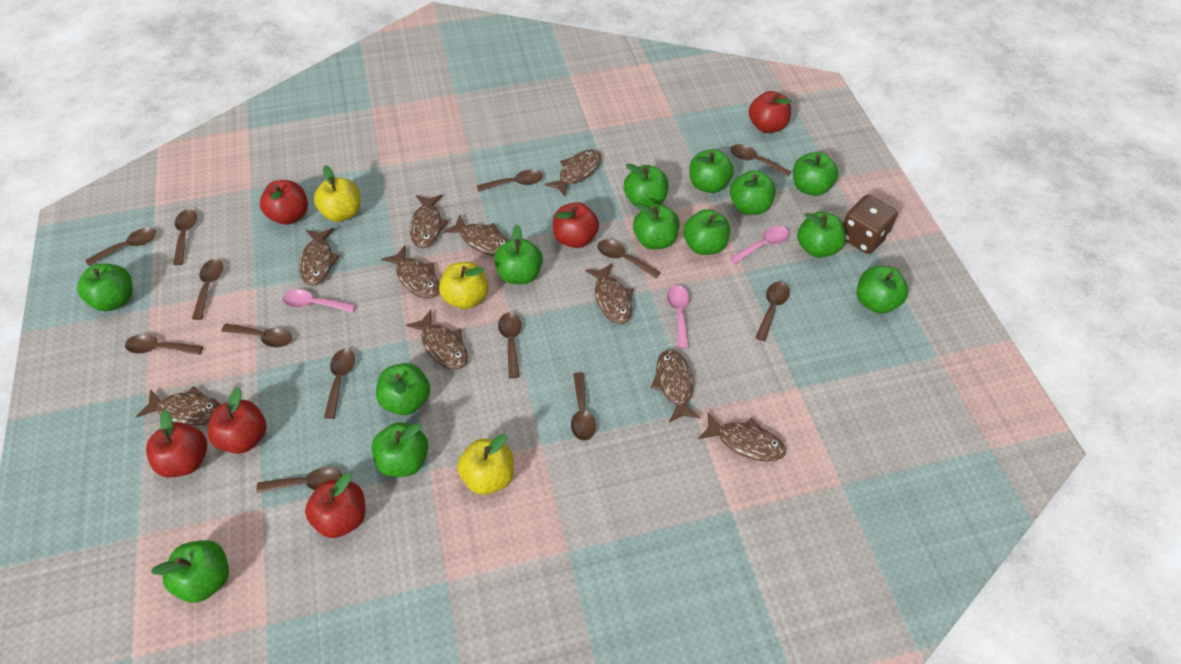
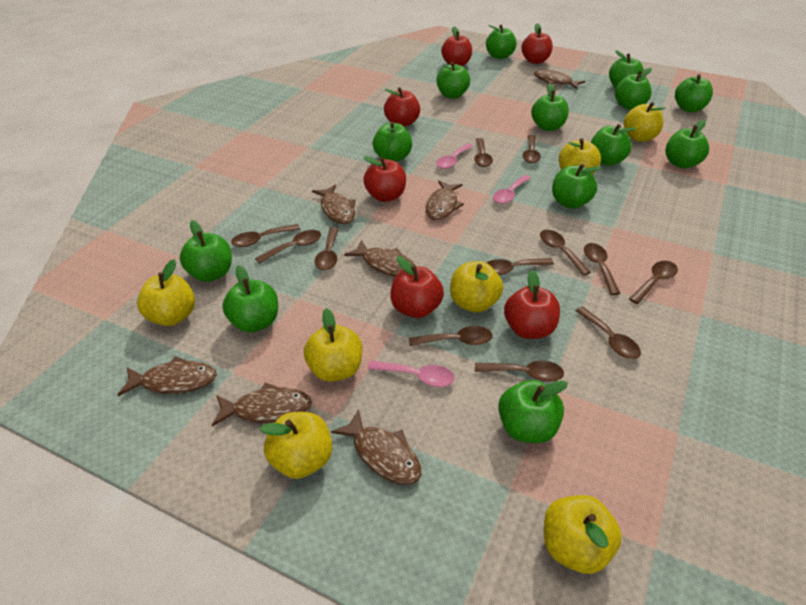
brown dice: 1 -> 0
brown fish: 10 -> 7
brown spoon: 13 -> 12
yellow apple: 3 -> 7

